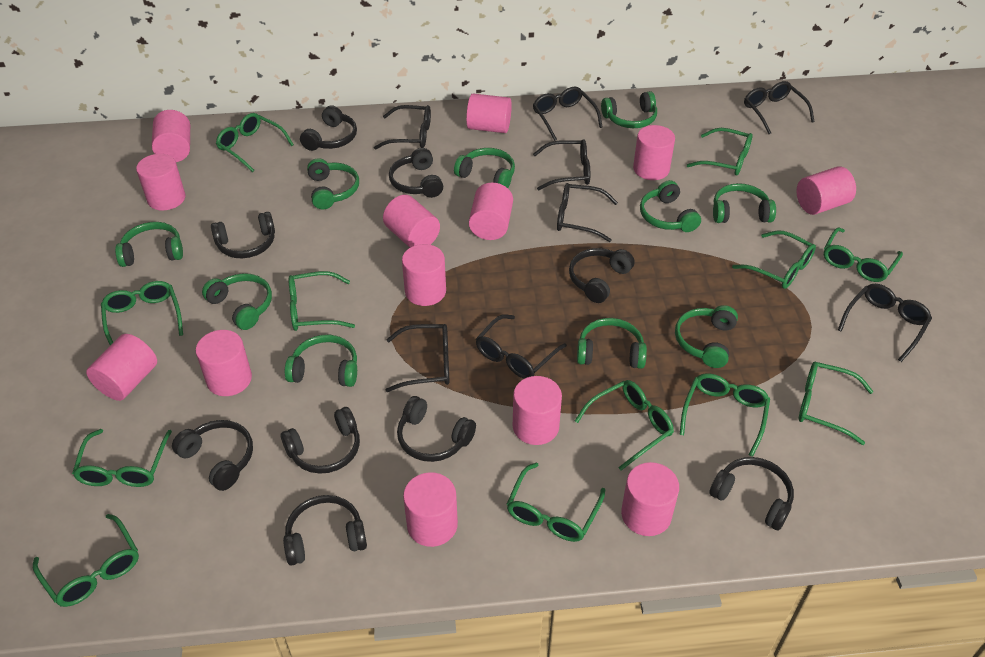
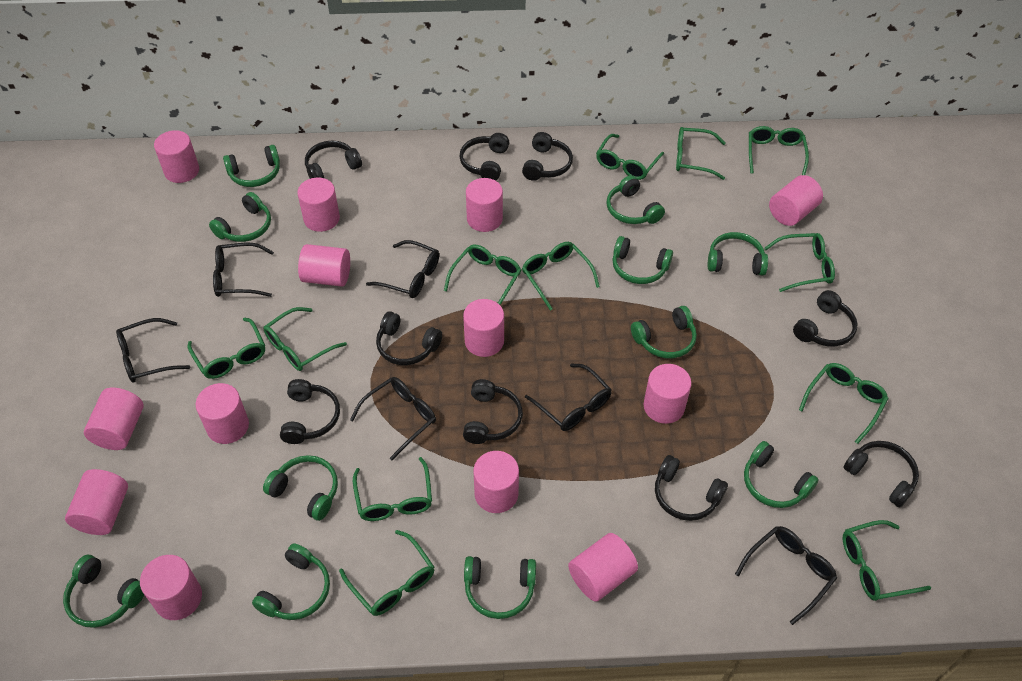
black glasses: 8 -> 6
green headphones: 10 -> 11

